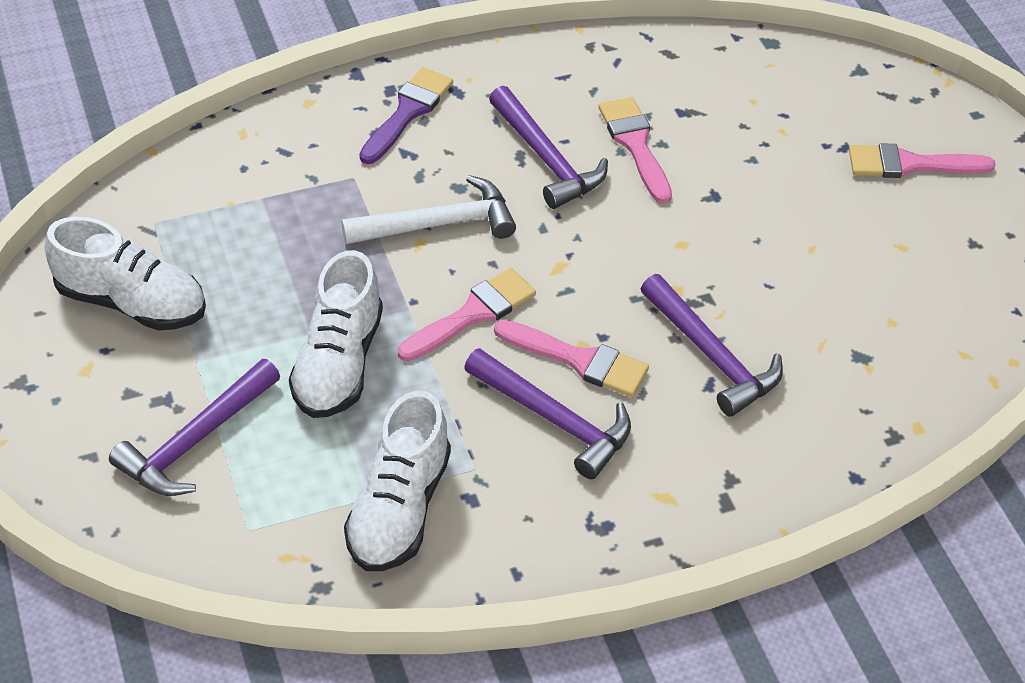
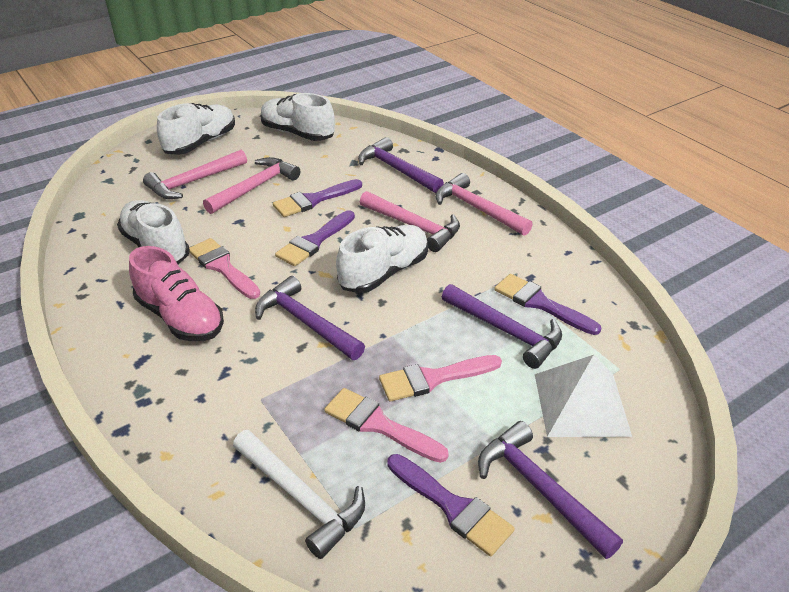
pink brush: 4 -> 3
pink hammer: 0 -> 4
pink shoe: 0 -> 1
purple brush: 1 -> 4
white pyramid: 0 -> 1
white shoe: 3 -> 4

